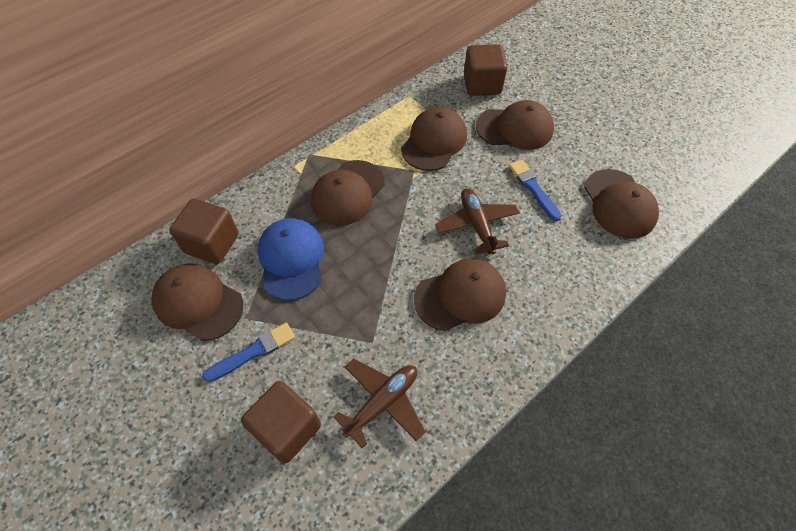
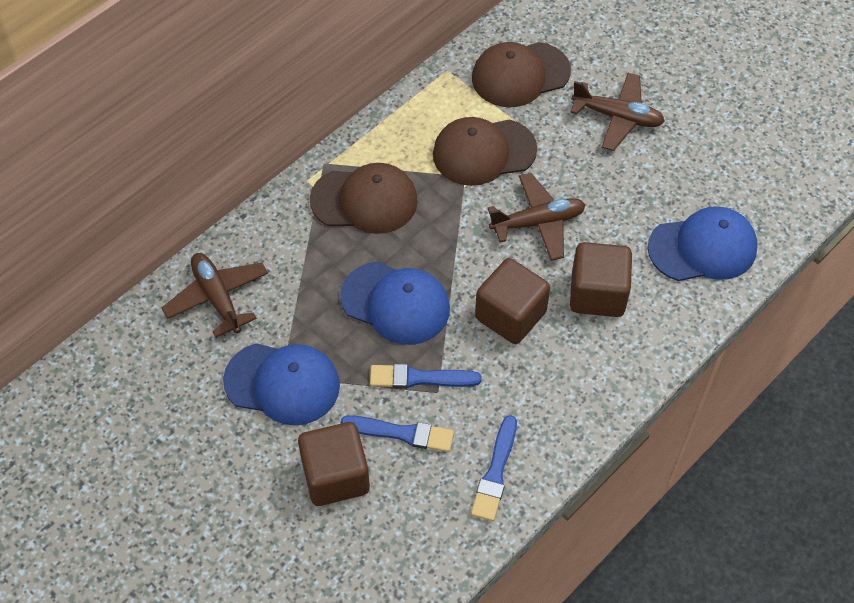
blue brush: 2 -> 3
blue cap: 1 -> 3
brown cap: 6 -> 3
brown plane: 2 -> 3

